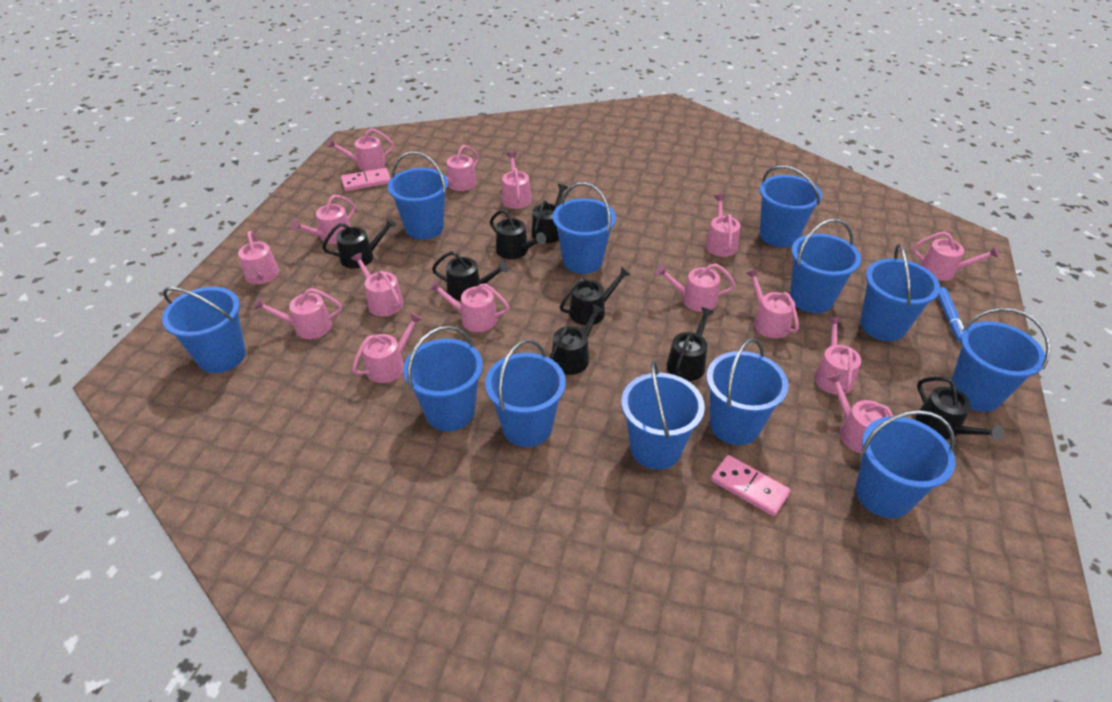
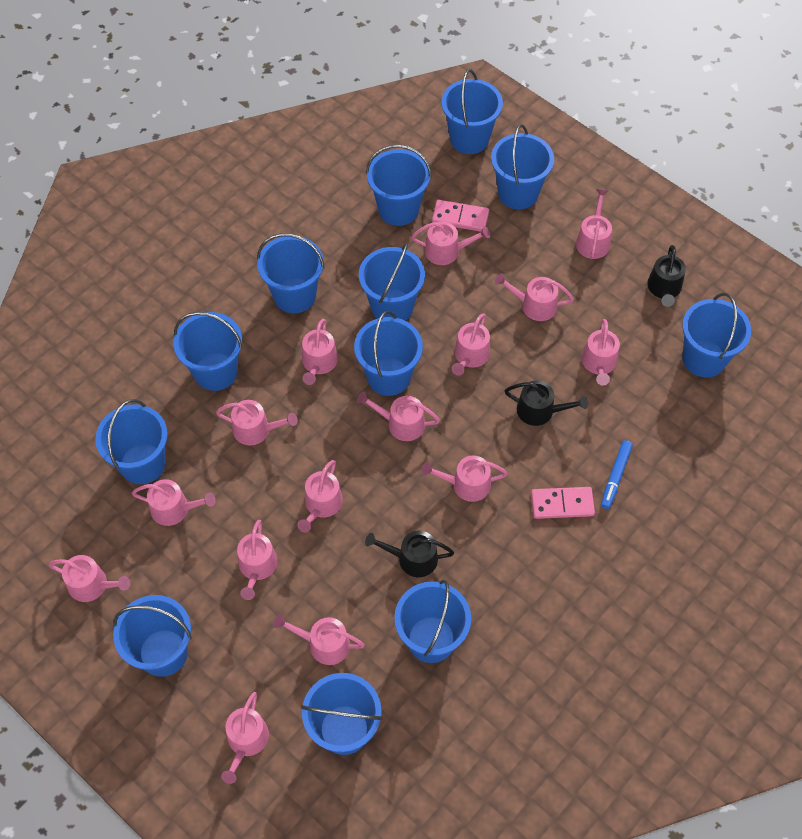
black watering can: 8 -> 3

